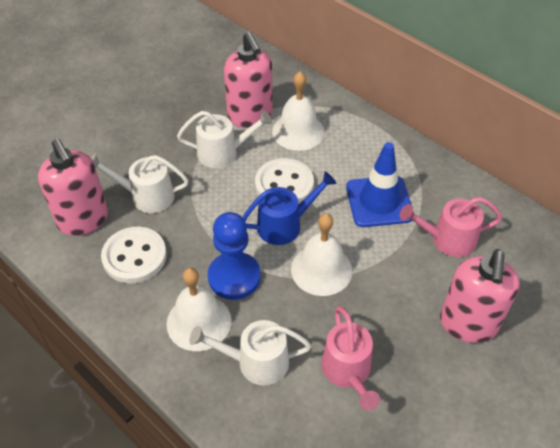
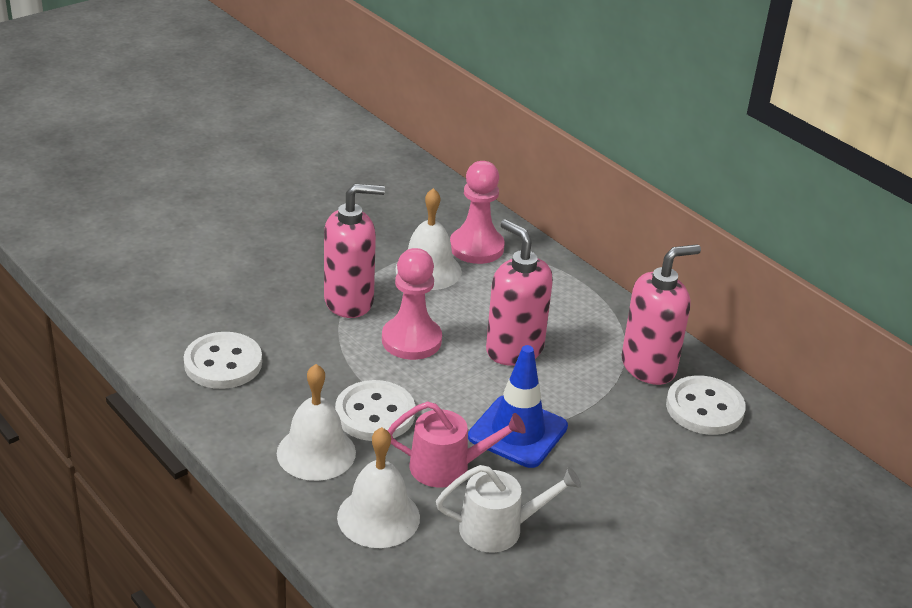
blue pawn: 1 -> 0
blue watering can: 1 -> 0
pink pawn: 0 -> 2
pink watering can: 2 -> 1
white button: 2 -> 3
white watering can: 3 -> 1

